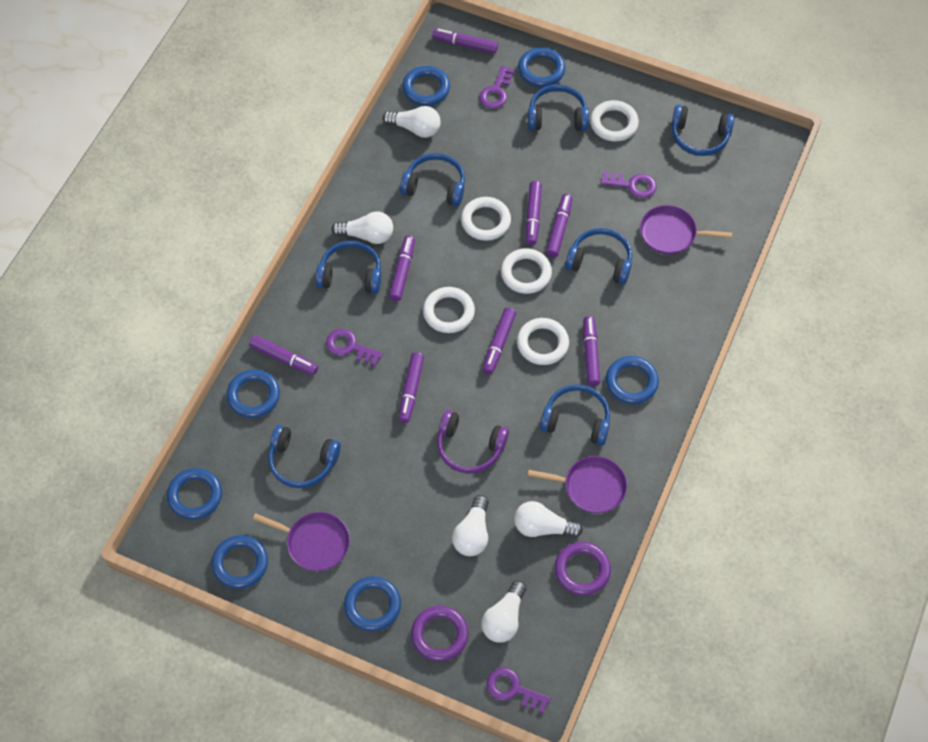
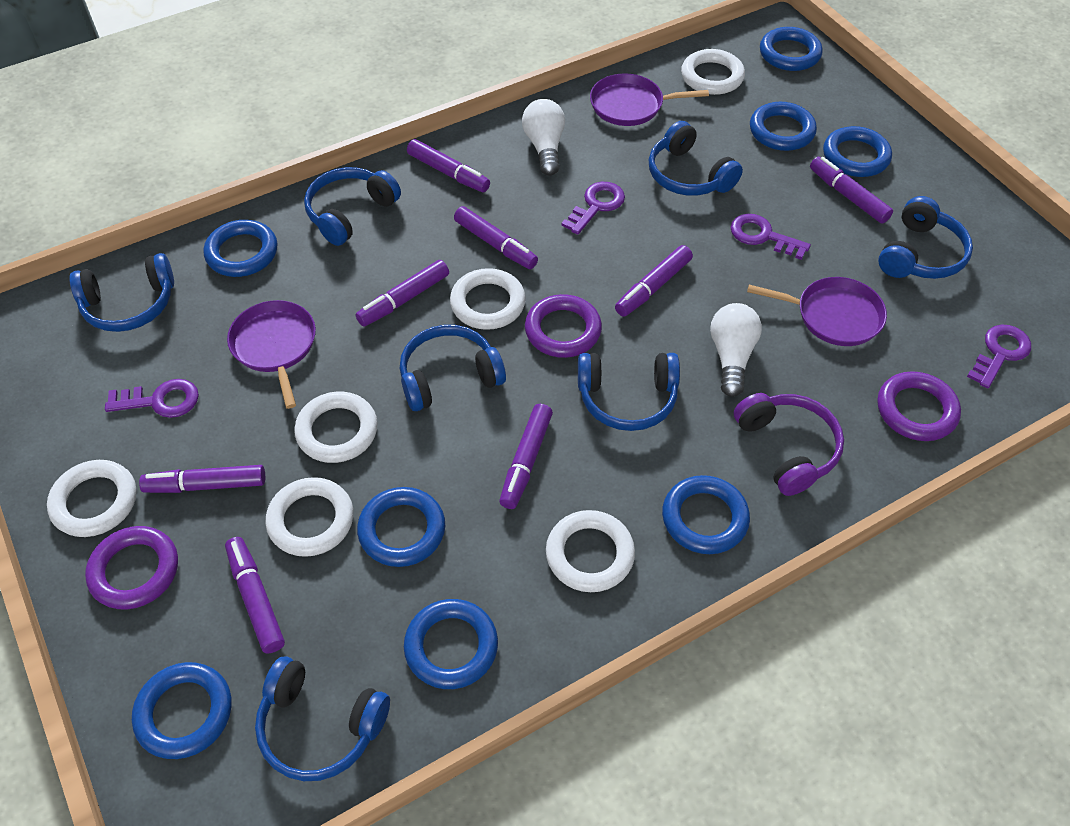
blue ring: 7 -> 8
purple ring: 2 -> 3
white light bulb: 5 -> 2
white ring: 5 -> 6

